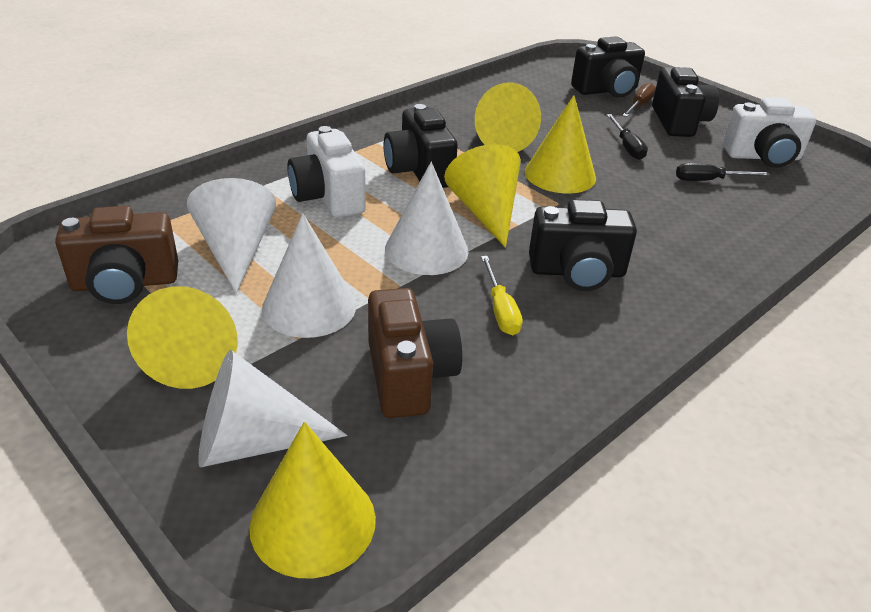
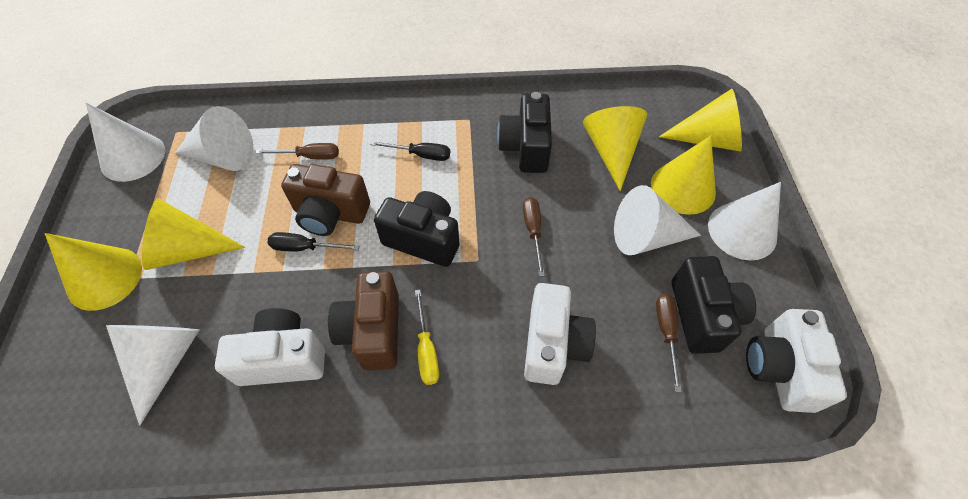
black camera: 4 -> 3
brown screwdriver: 1 -> 3
white camera: 2 -> 3
white cone: 4 -> 5

